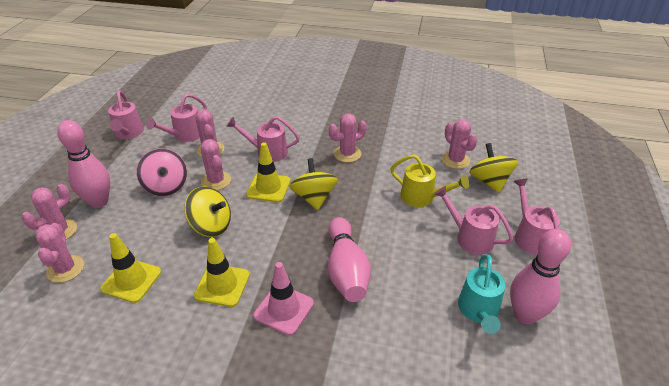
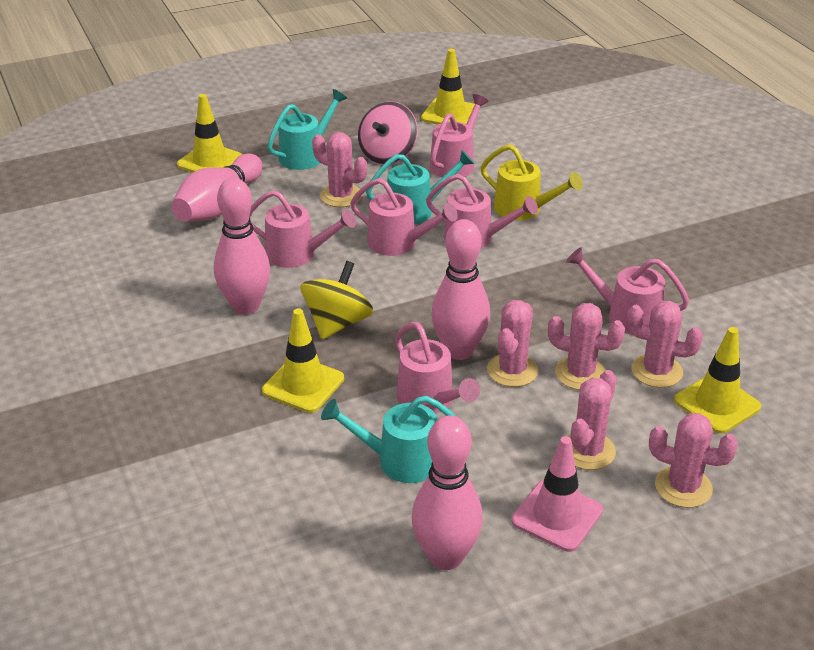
pink bowling pin: 3 -> 4
pink watering can: 5 -> 6
turquoise watering can: 1 -> 3
yellow spinning top: 3 -> 1
yellow traffic cone: 3 -> 4

